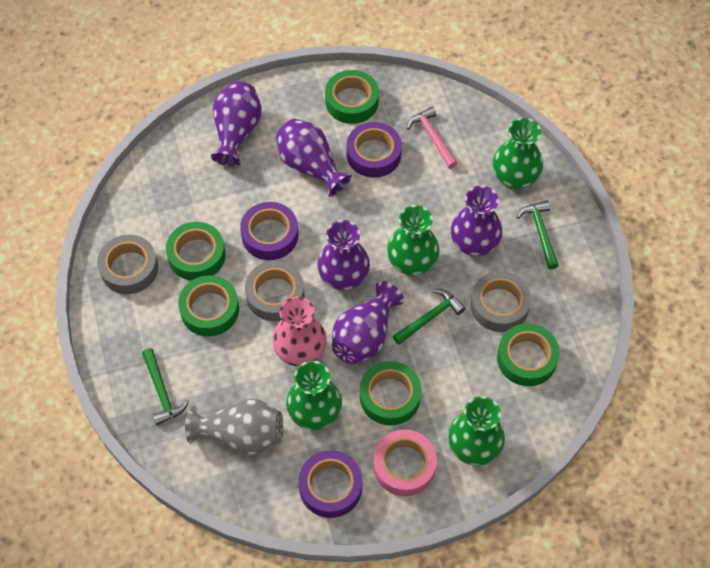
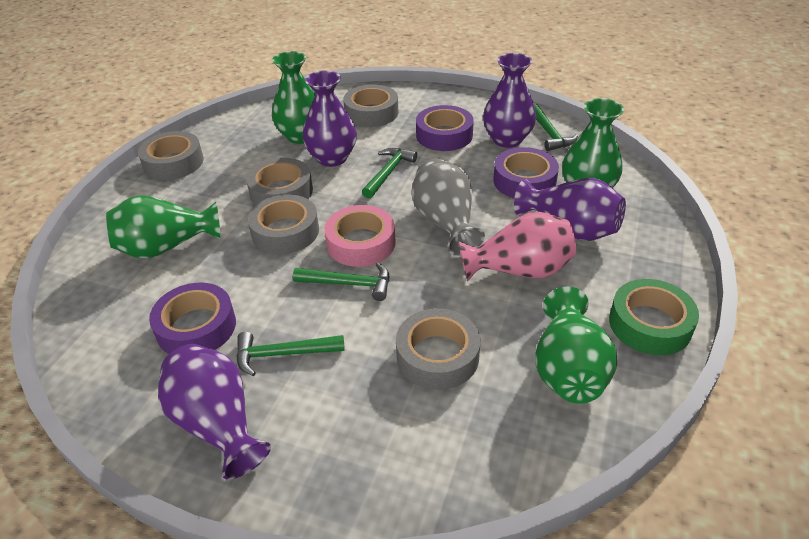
green hammer: 3 -> 4
green tape: 5 -> 1
grey tape: 3 -> 5
pink hammer: 1 -> 0
purple vase: 5 -> 4

